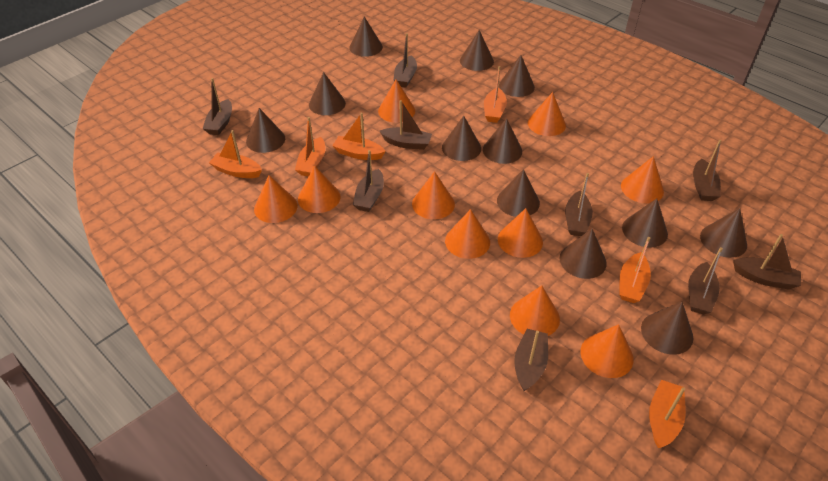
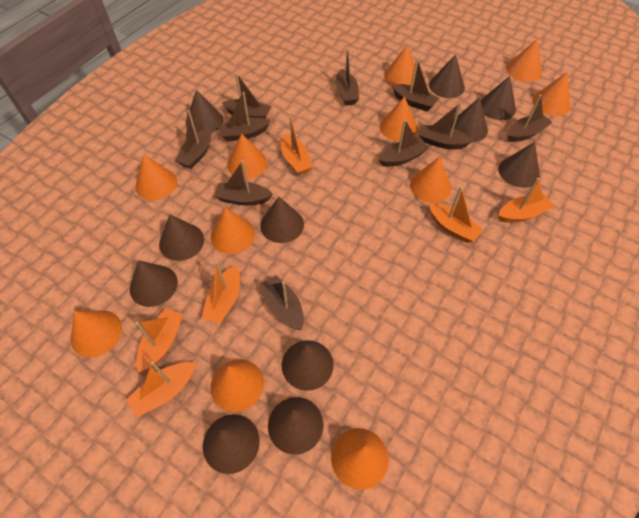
brown boat: 9 -> 10
brown cone: 12 -> 11
orange cone: 10 -> 11

